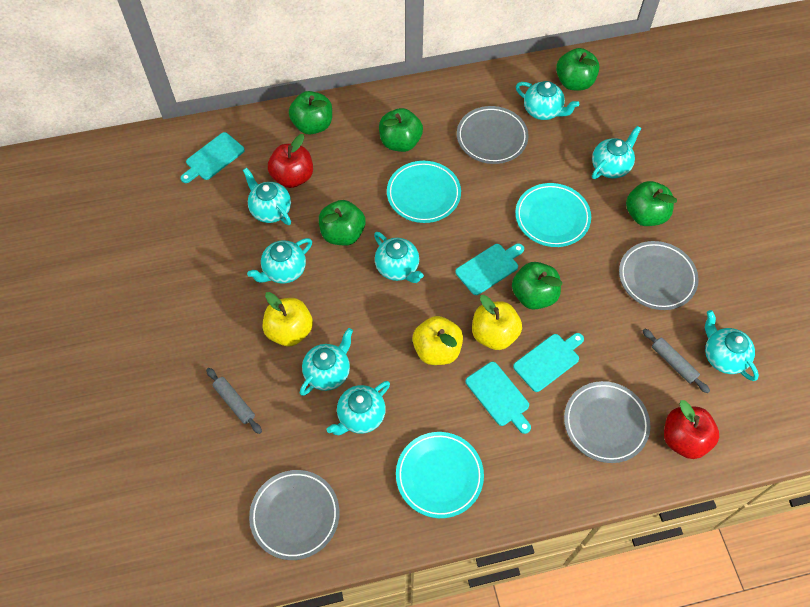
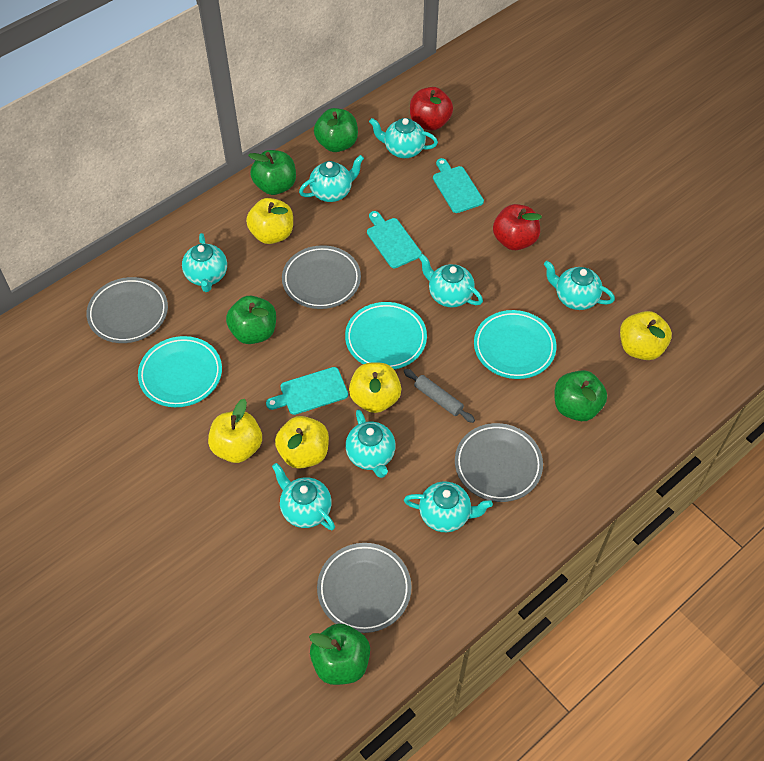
green apple: 6 -> 5
grey rolling pin: 2 -> 1
turquoise cutting board: 4 -> 3
yellow apple: 3 -> 5

